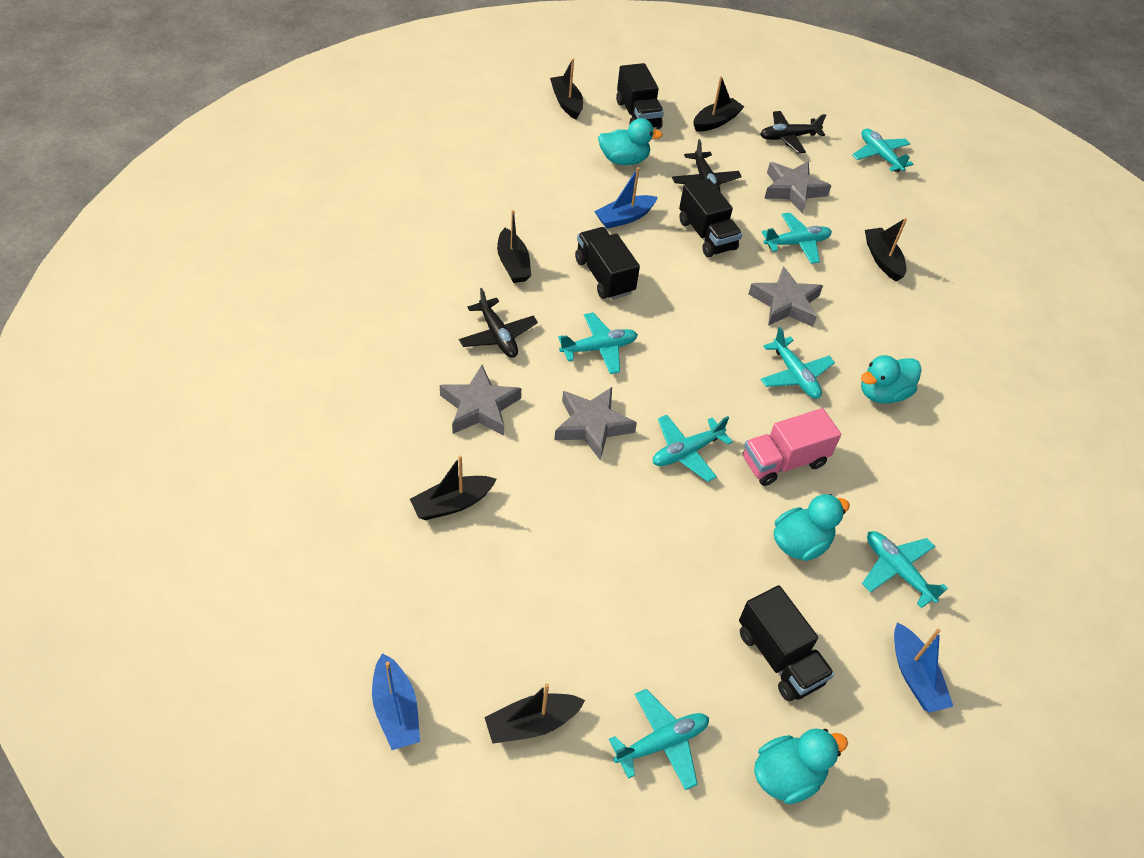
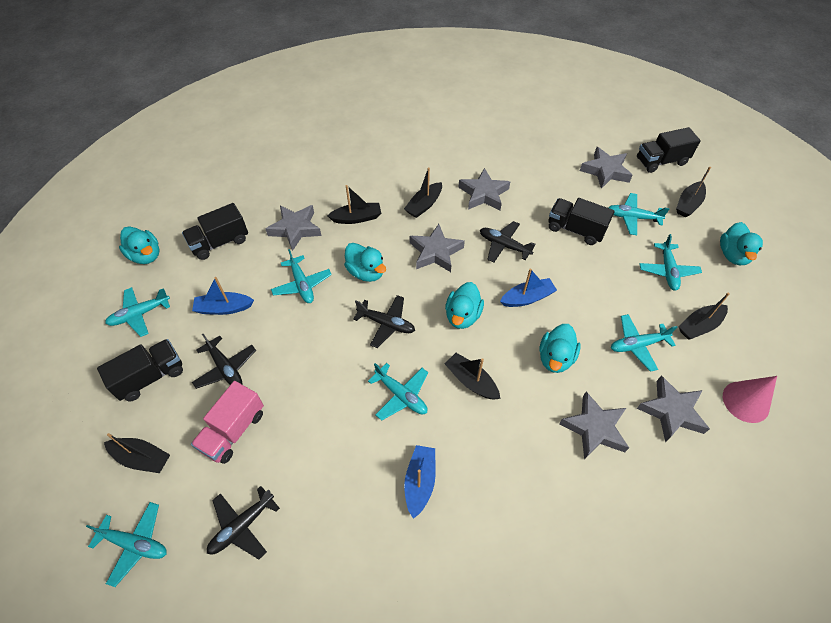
black plane: 3 -> 4
grey star: 4 -> 6
pink cone: 0 -> 1
turquoise duck: 4 -> 5

